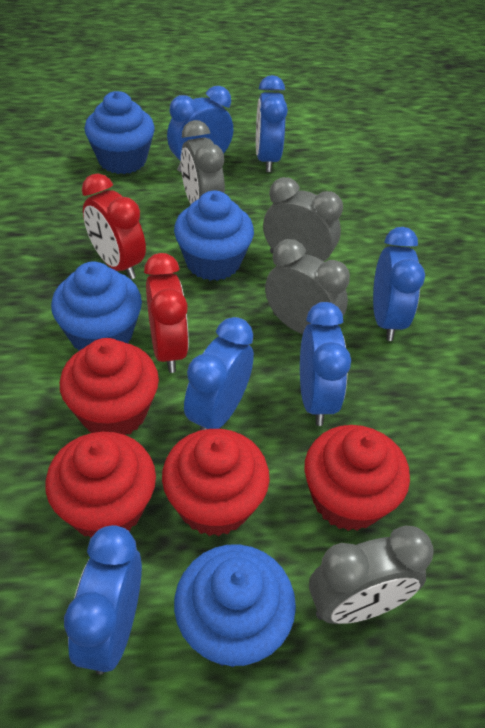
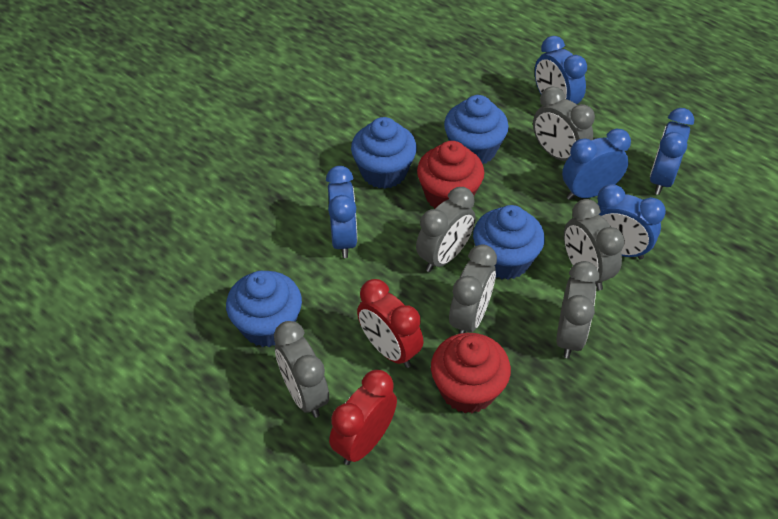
blue clock: 6 -> 5
grey clock: 4 -> 6
red cupcake: 4 -> 2

